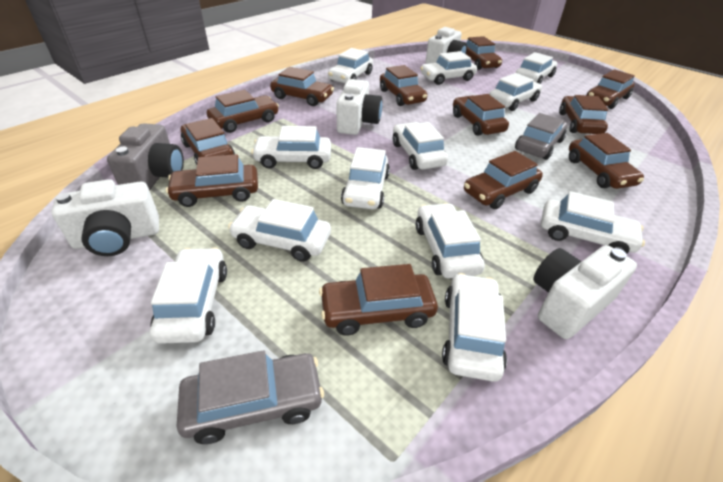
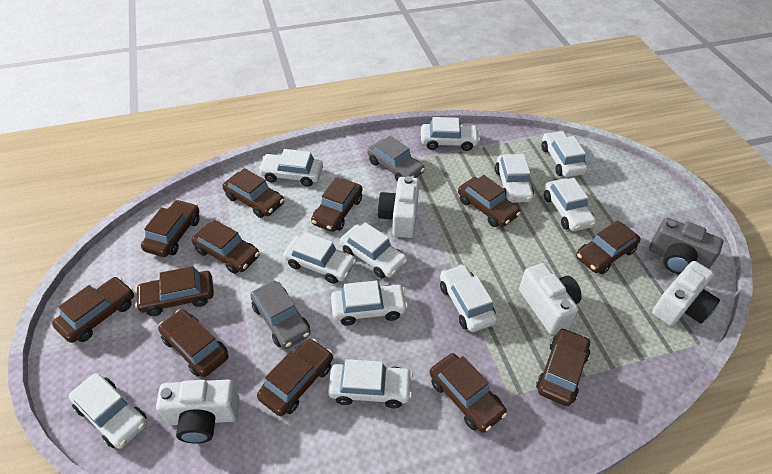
white car: 12 -> 11

